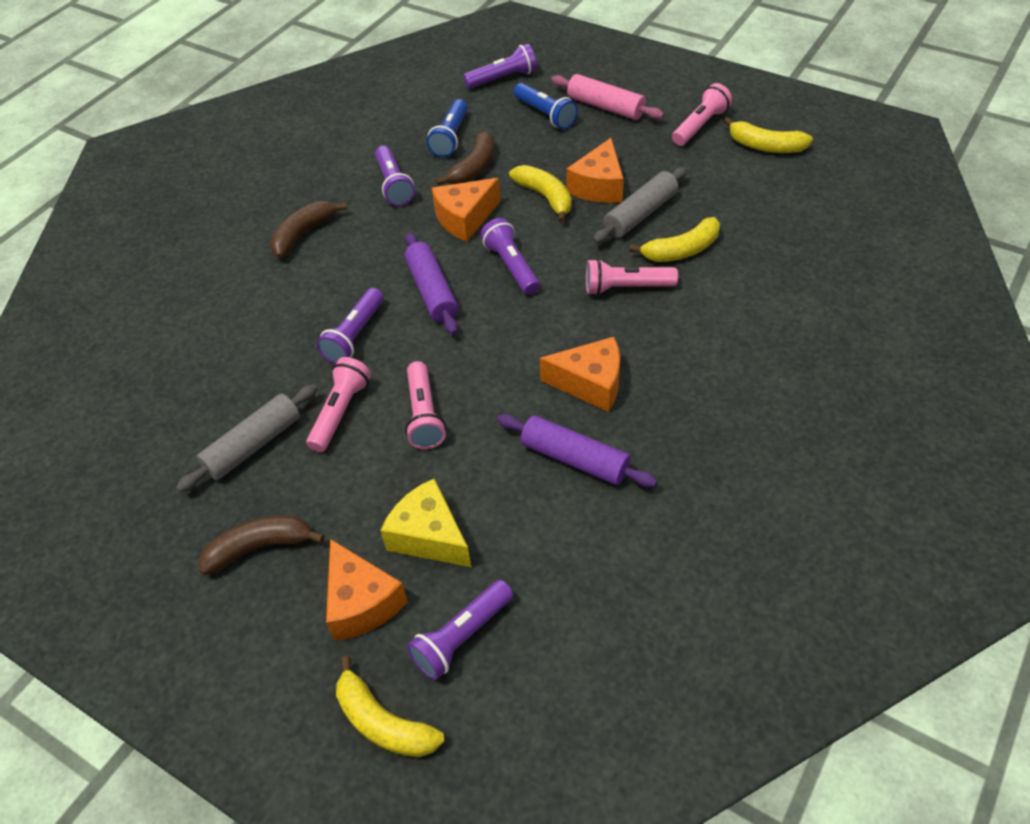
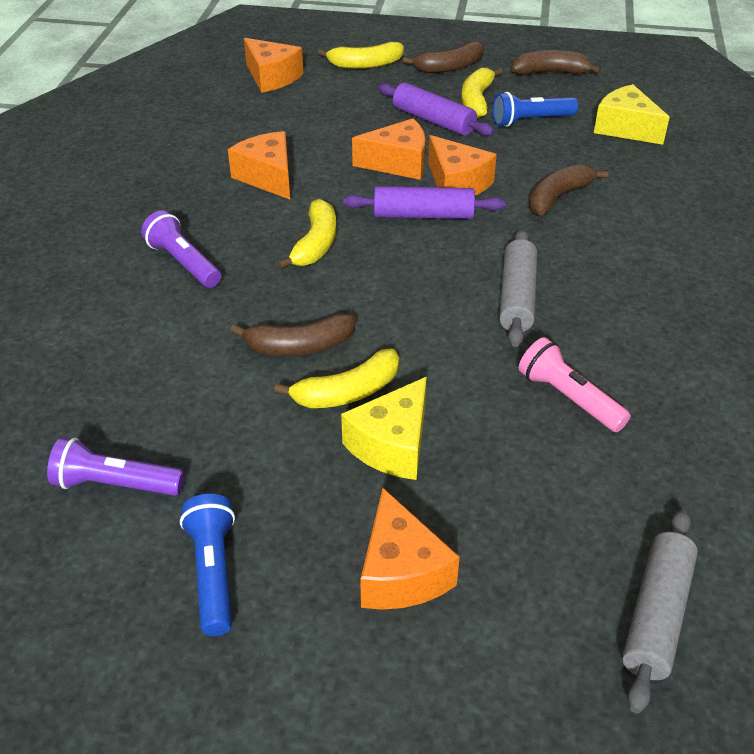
brown banana: 3 -> 4
orange cheese: 4 -> 5
pink flashlight: 4 -> 1
pink rolling pin: 1 -> 0
purple flashlight: 5 -> 2
yellow cheese: 1 -> 2

